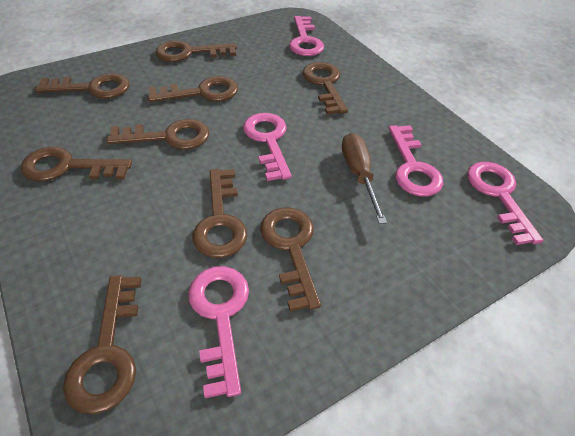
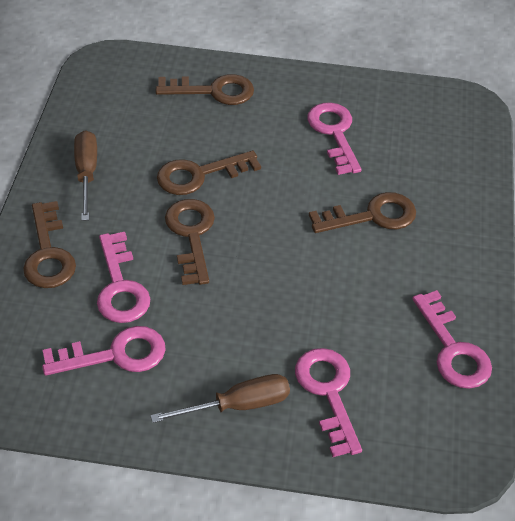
brown key: 9 -> 5
brown screwdriver: 1 -> 2

